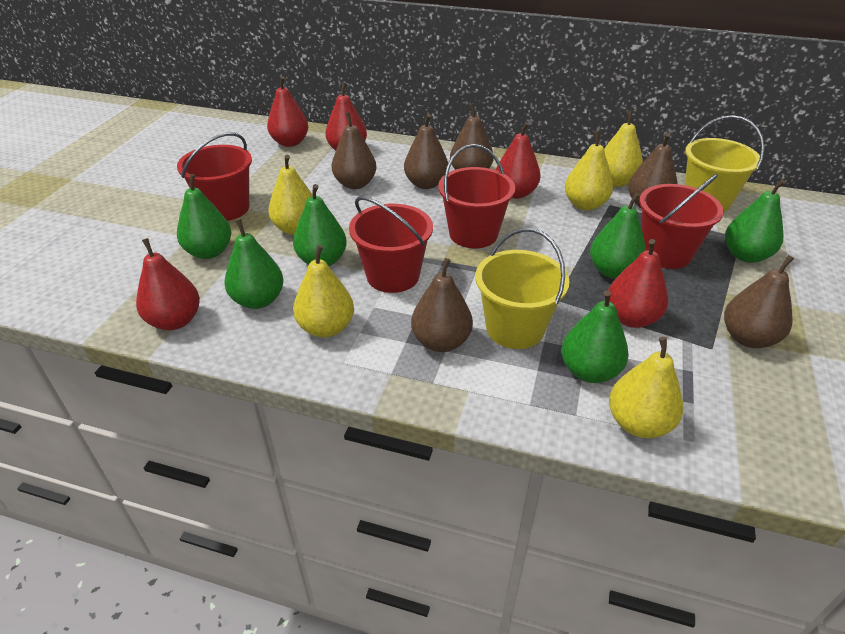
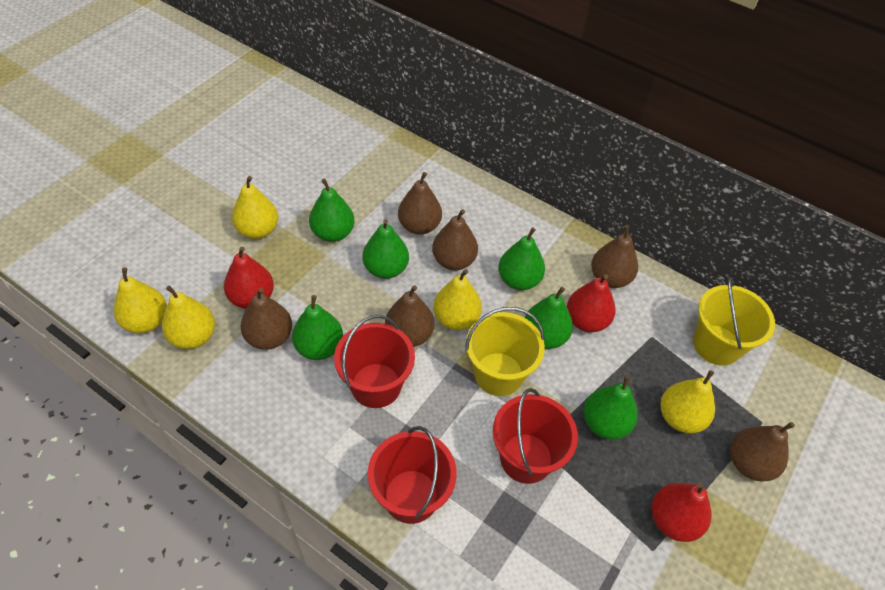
red bucket: 4 -> 3
red pear: 5 -> 3

